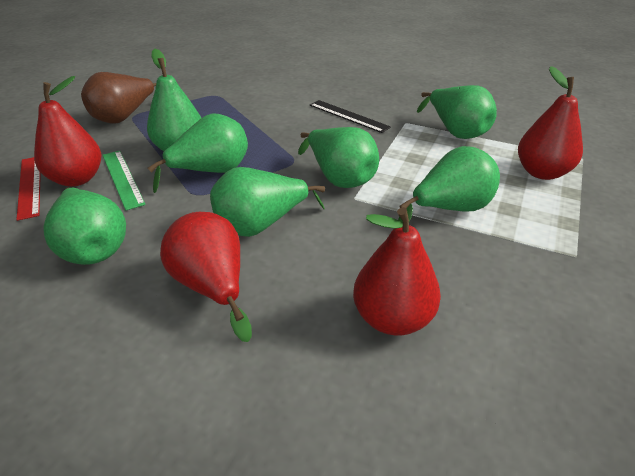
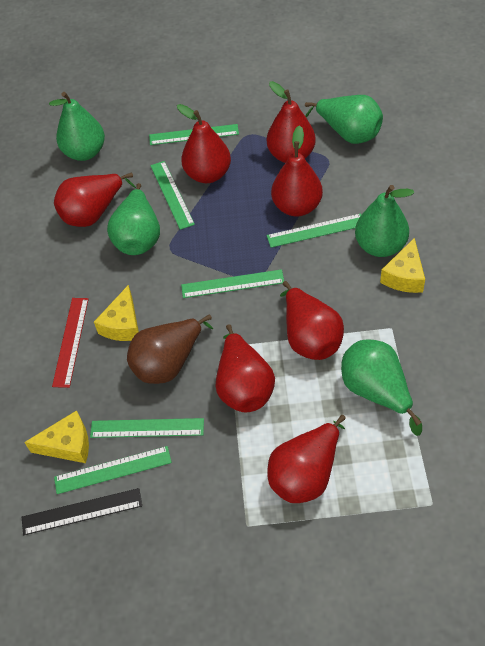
green pear: 7 -> 5
green ruler: 1 -> 6
red pear: 4 -> 7
yellow cheese: 0 -> 3

